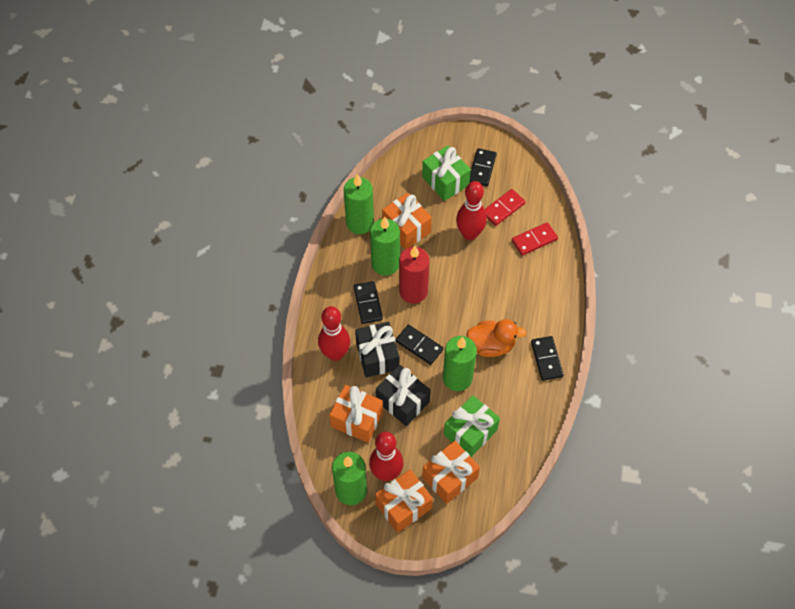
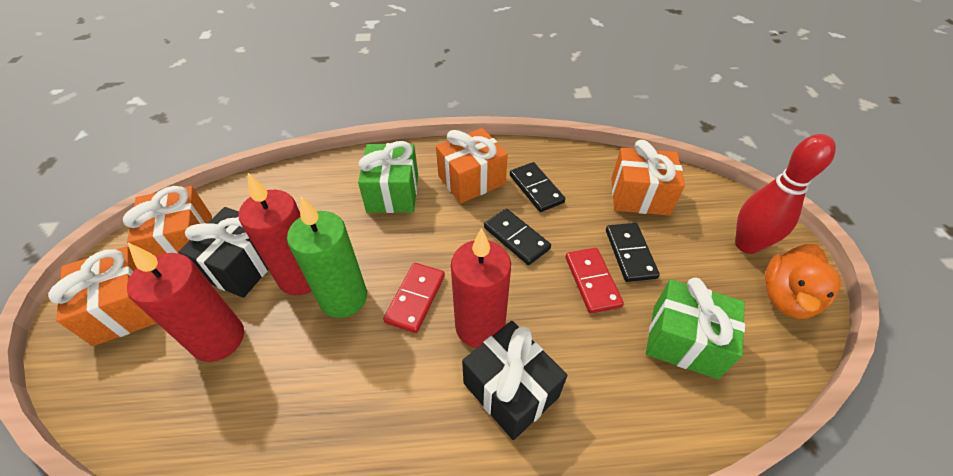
black domino: 4 -> 3
green candle: 4 -> 1
red bowling pin: 3 -> 1
red candle: 1 -> 3

